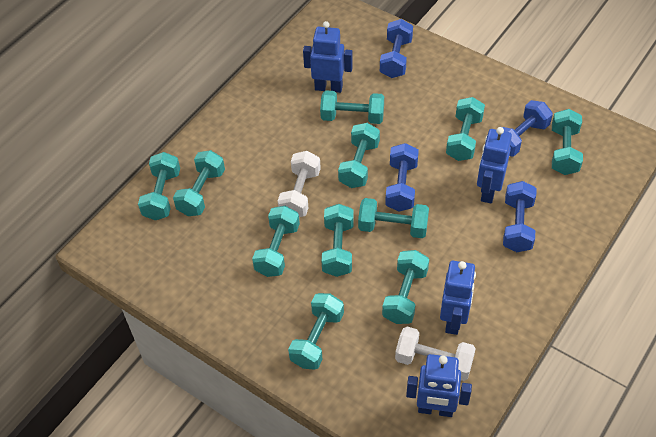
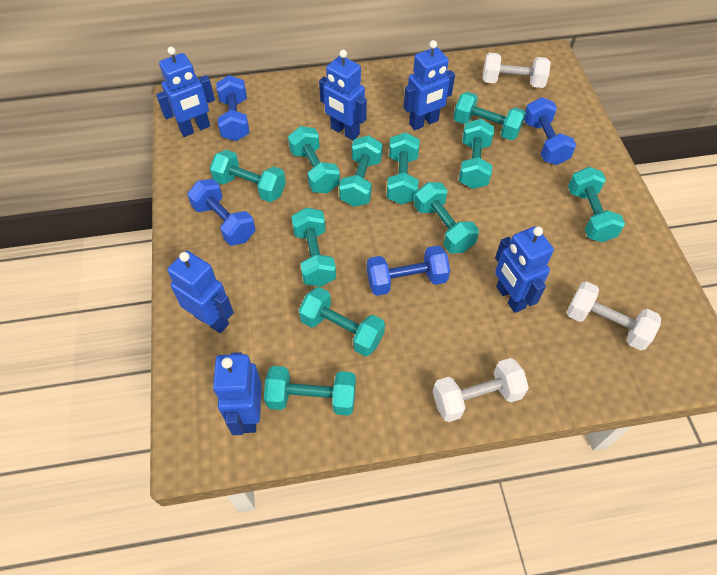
blue robot: 4 -> 6
white dumbbell: 2 -> 3

